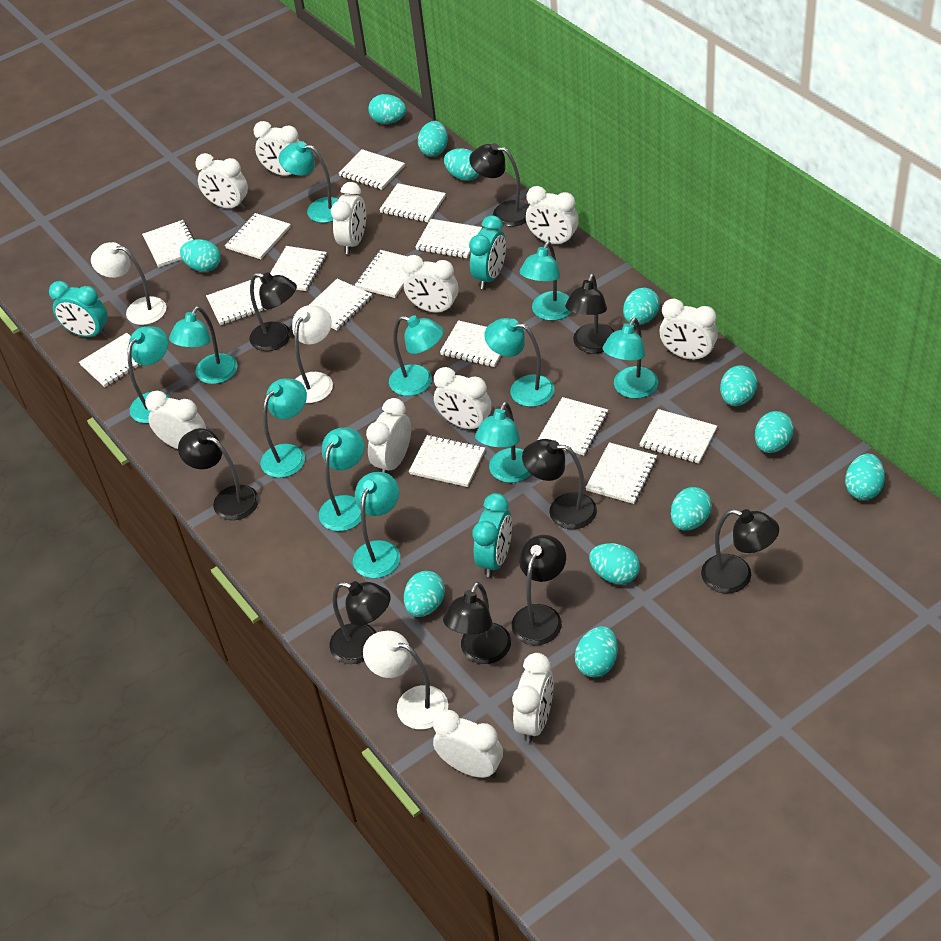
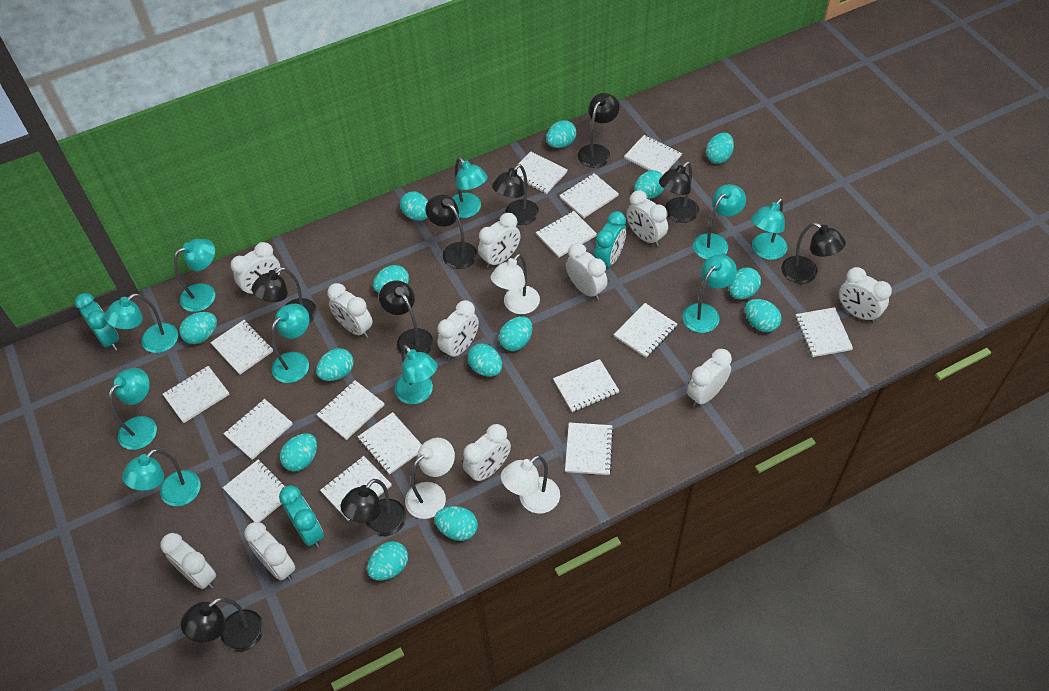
turquoise egg: 12 -> 14
turquoise lamp: 11 -> 10

